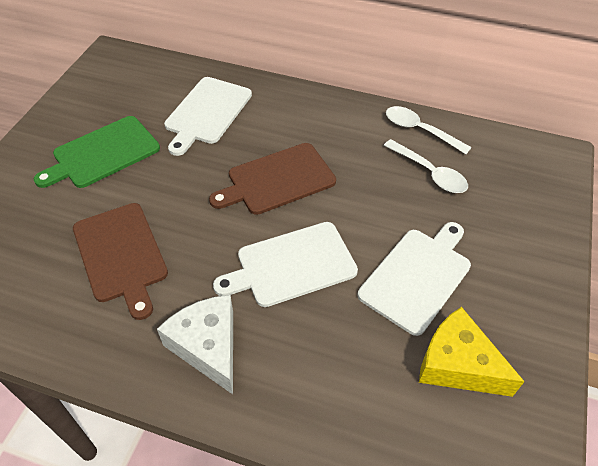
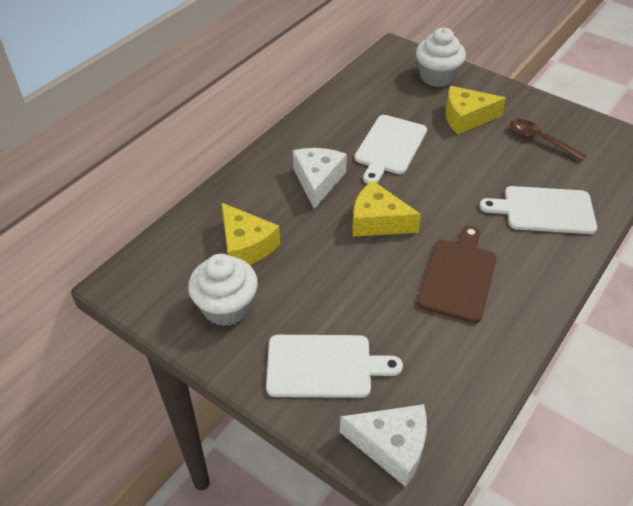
brown cutting board: 2 -> 1
brown spoon: 0 -> 1
green cutting board: 1 -> 0
white cheese: 1 -> 2
white cupcake: 0 -> 2
white spoon: 2 -> 0
yellow cheese: 1 -> 3

